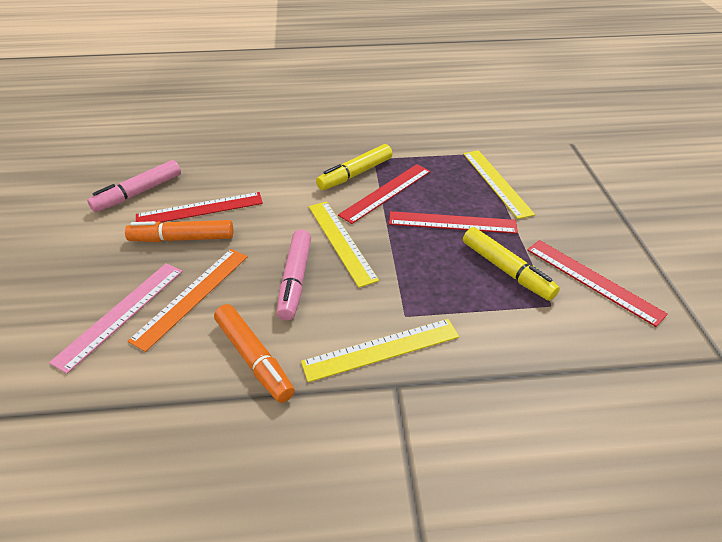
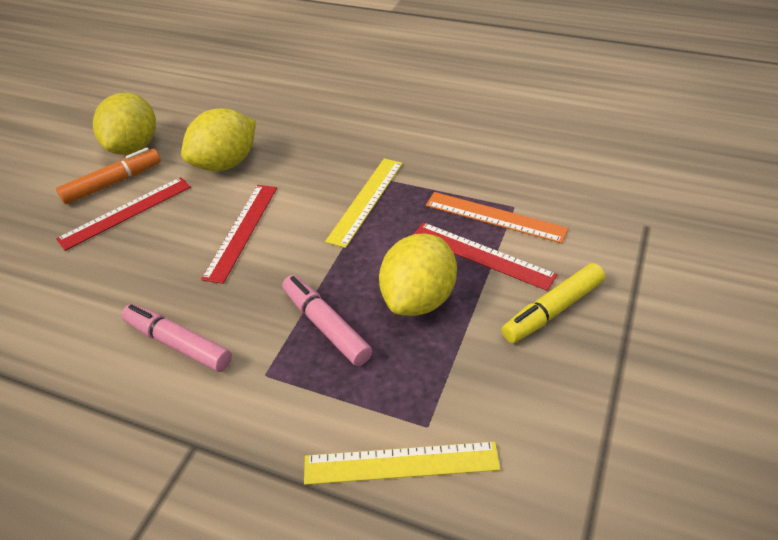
orange marker: 2 -> 1
pink ruler: 1 -> 0
red ruler: 4 -> 3
yellow lemon: 0 -> 3
yellow marker: 2 -> 1
yellow ruler: 3 -> 2

